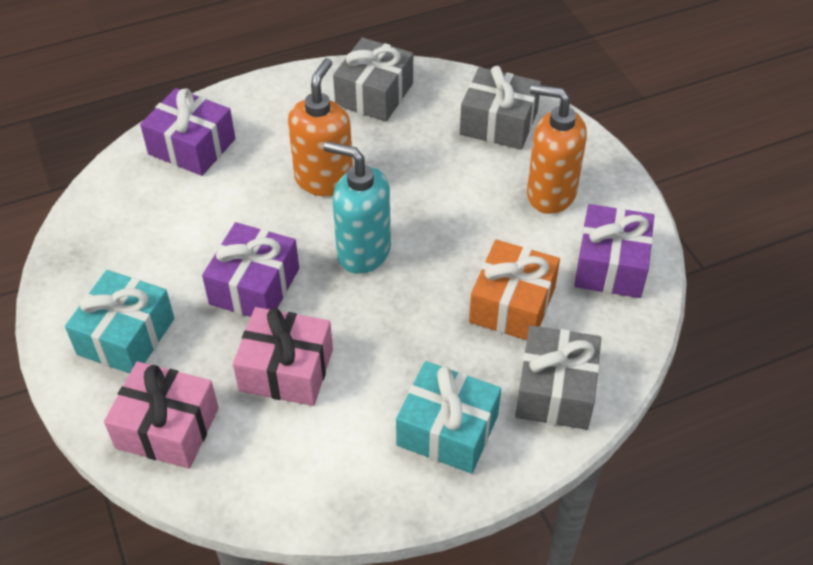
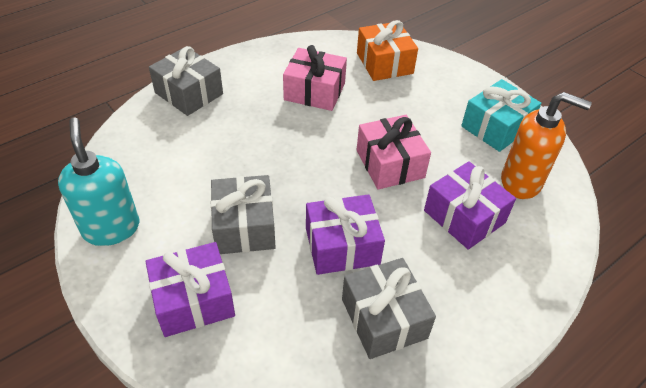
orange soap dispenser: 2 -> 1
turquoise gift: 2 -> 1

